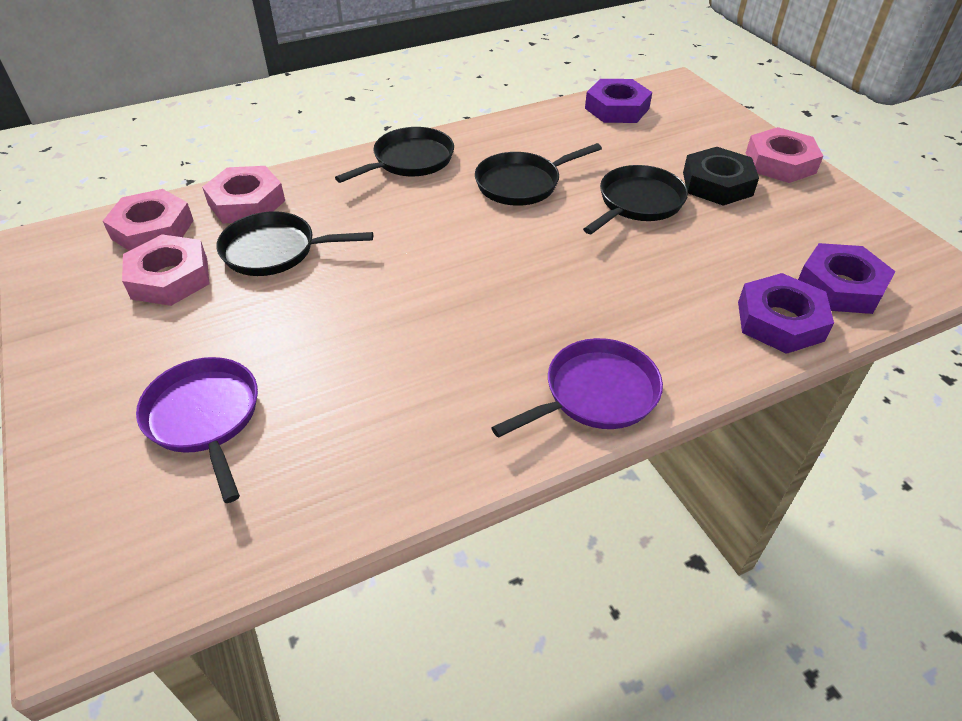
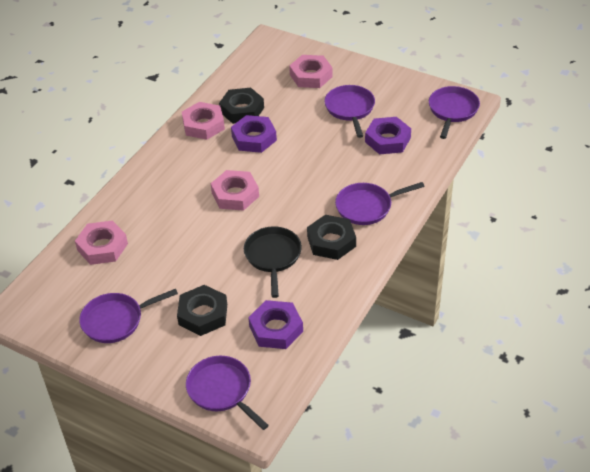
black nut: 1 -> 3
black pan: 4 -> 1
purple pan: 2 -> 5

